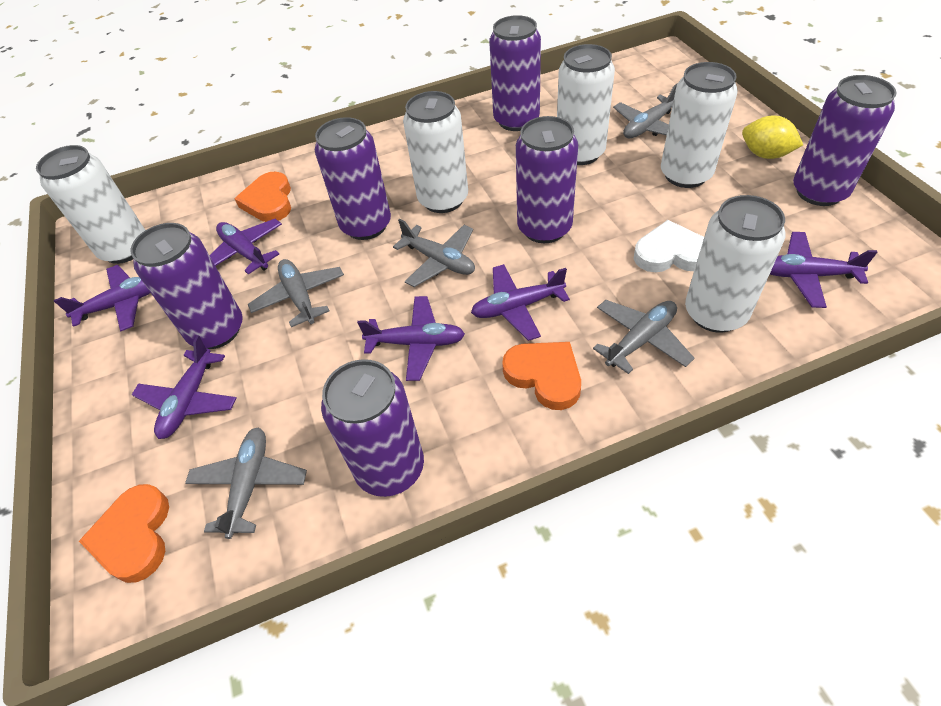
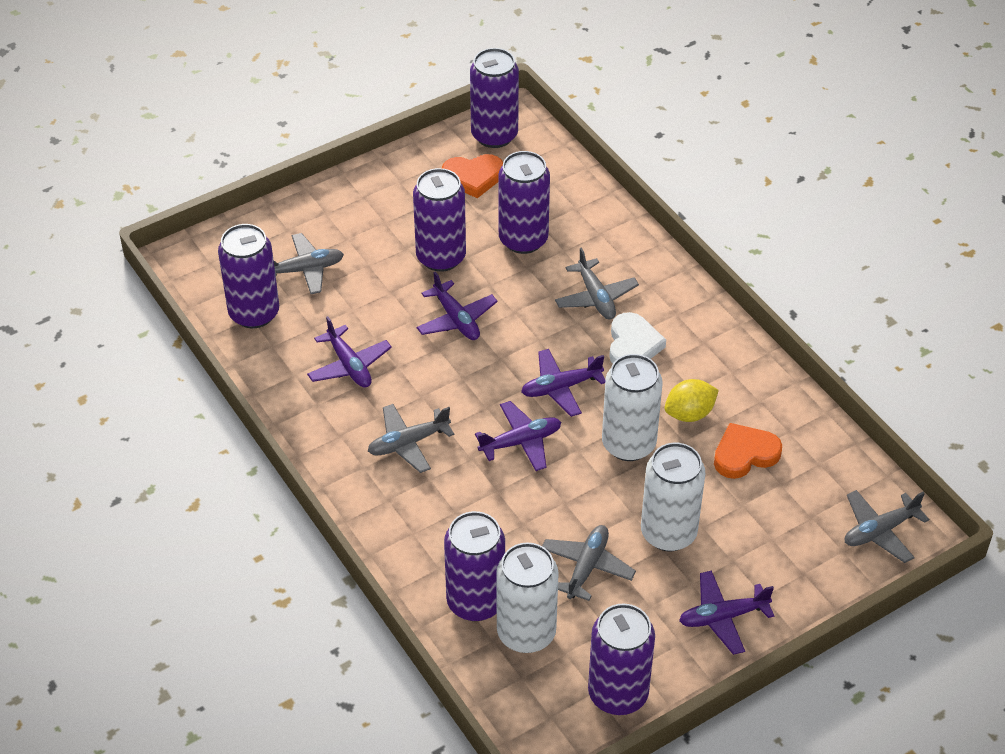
orange heart: 3 -> 2
purple plane: 6 -> 5
white can: 5 -> 3

